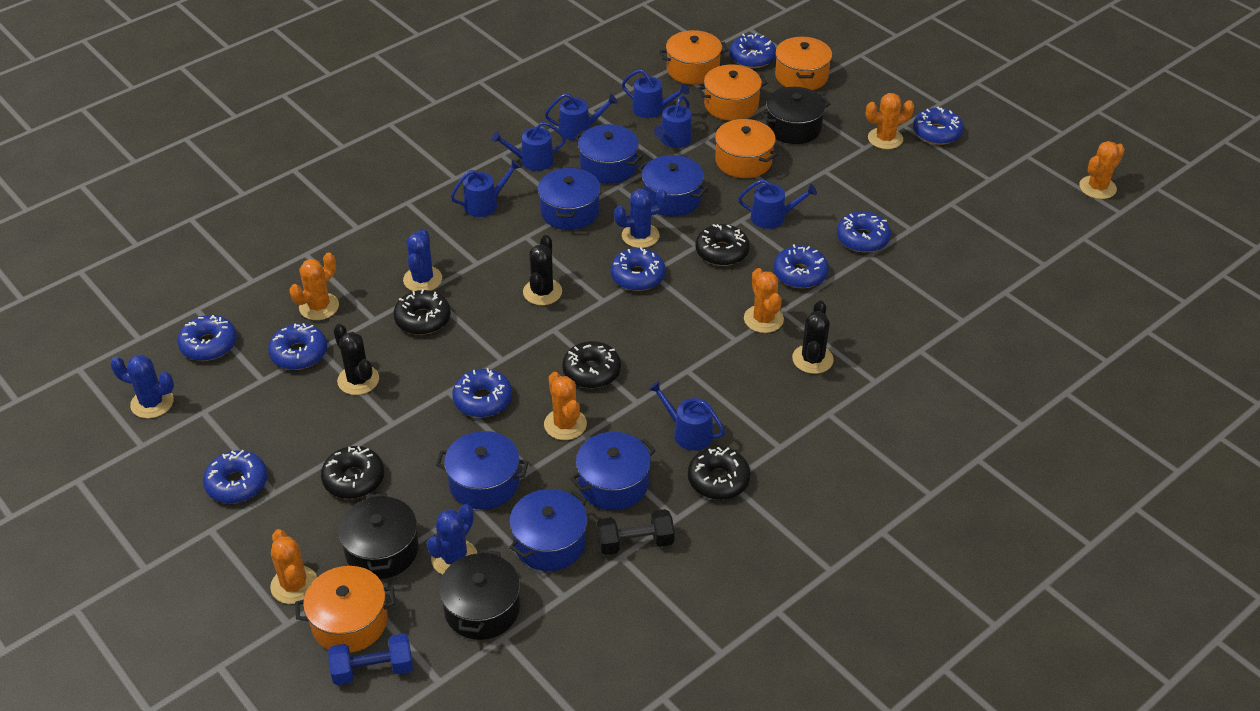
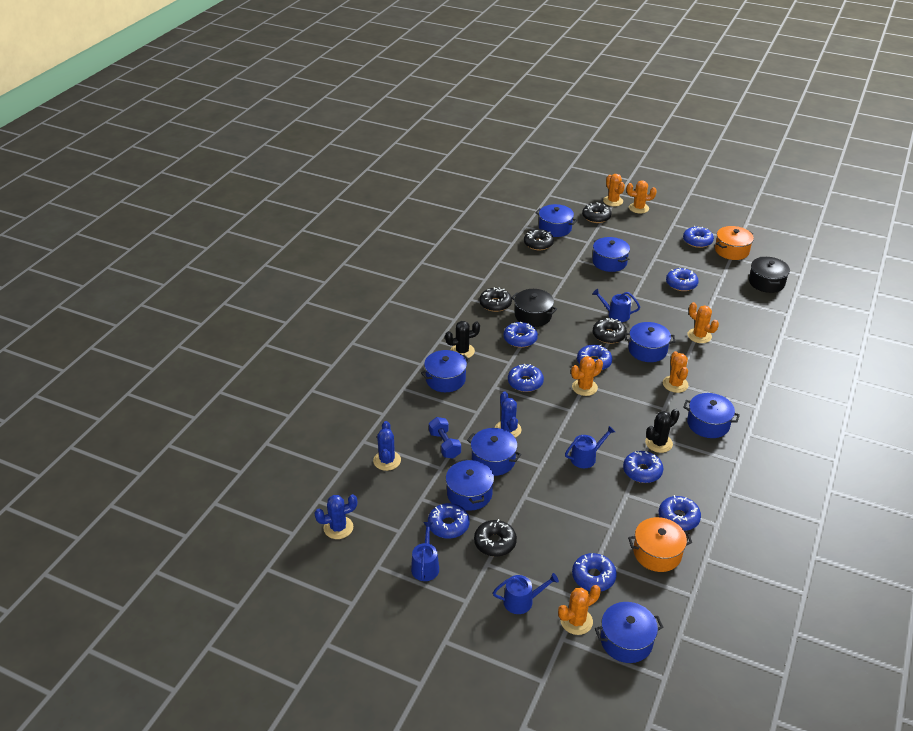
black cactus: 3 -> 2
black dumbbell: 1 -> 0
black pot: 3 -> 2
blue cactus: 4 -> 3
blue pot: 6 -> 8
blue watering can: 7 -> 4
orange pot: 5 -> 2

